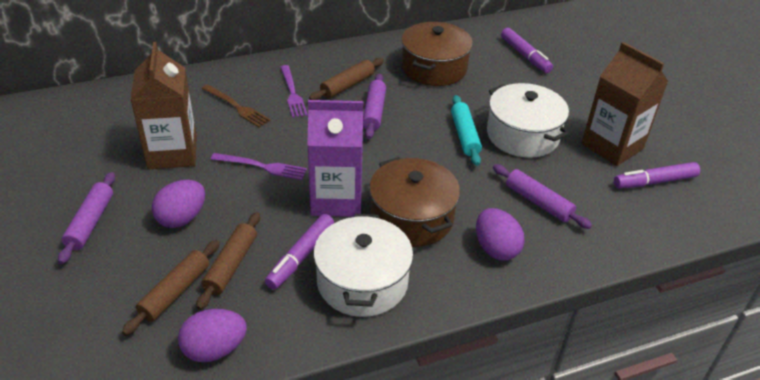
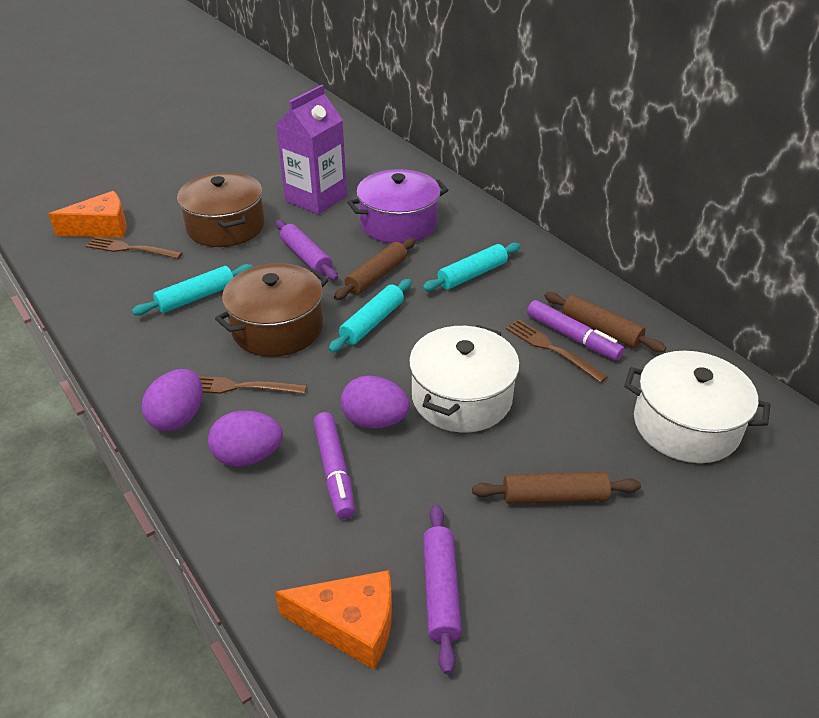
brown carton: 2 -> 0
brown fork: 1 -> 3
orange cheese: 0 -> 2
purple fork: 2 -> 0
purple marker: 3 -> 2
purple pot: 0 -> 1
purple rolling pin: 3 -> 2
turquoise rolling pin: 1 -> 3

